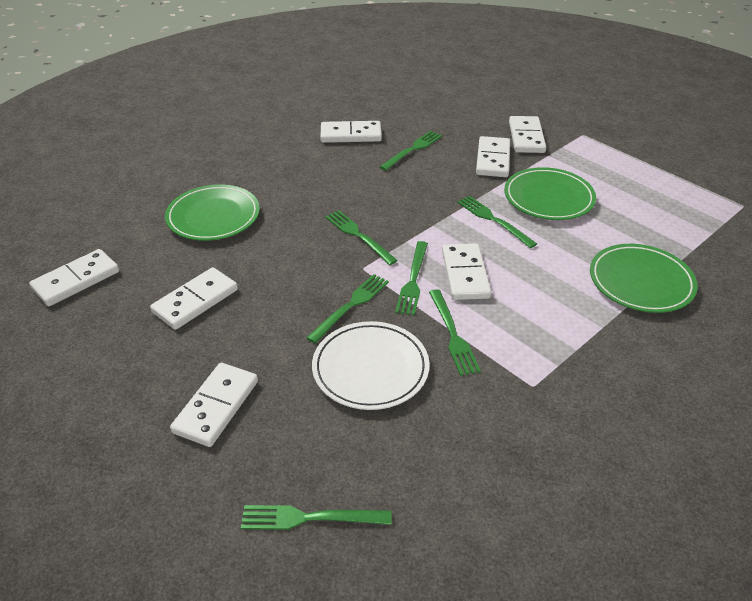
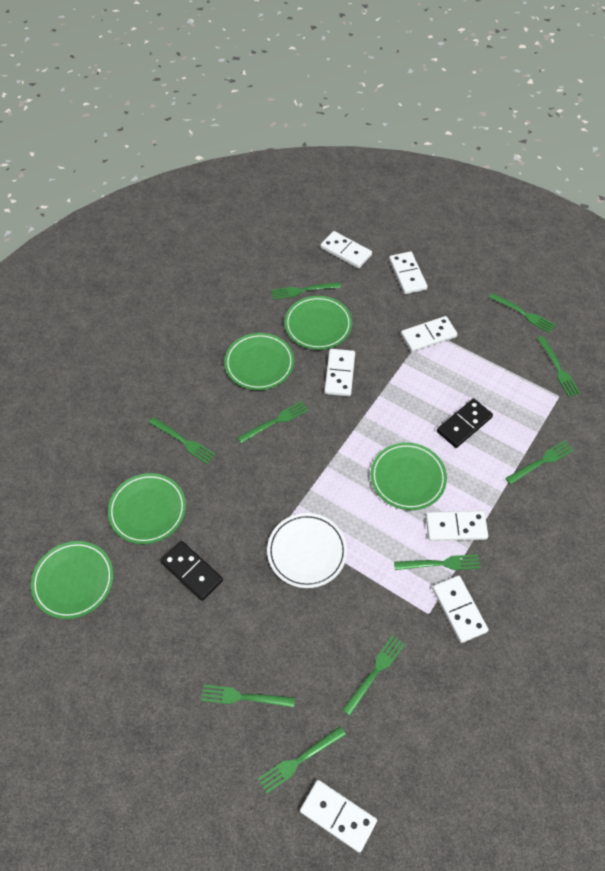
black domino: 0 -> 2
green fork: 7 -> 10
green plate: 3 -> 5

